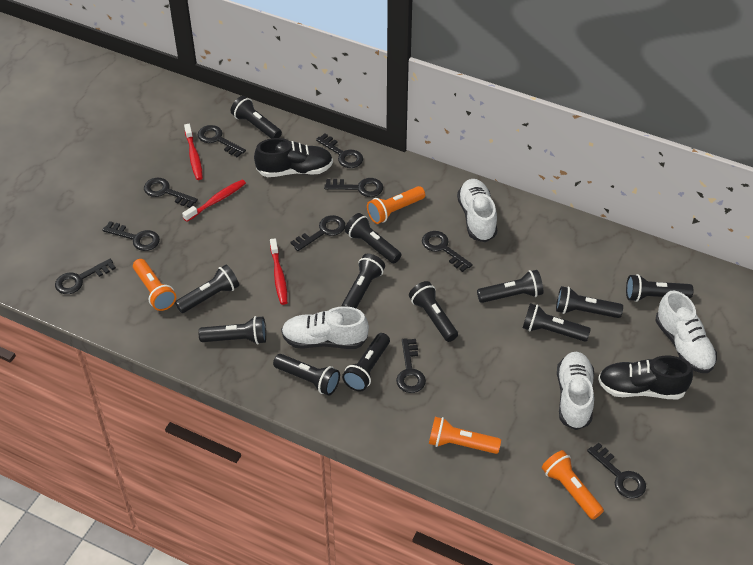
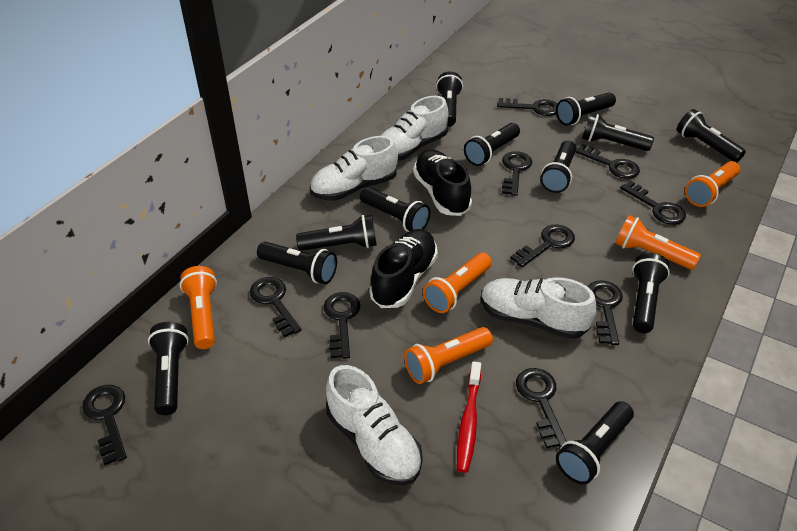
orange flashlight: 4 -> 5
red toothbrush: 3 -> 1

